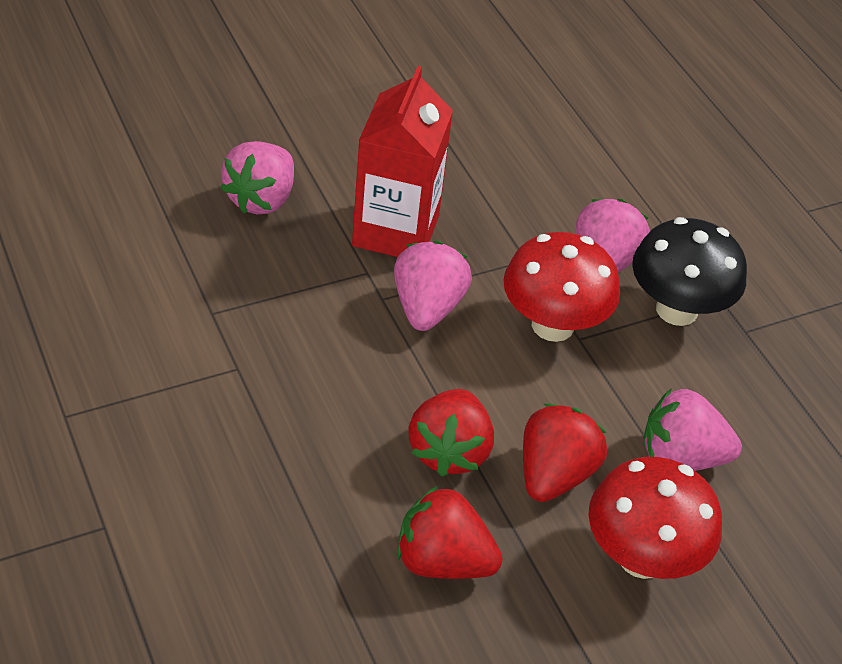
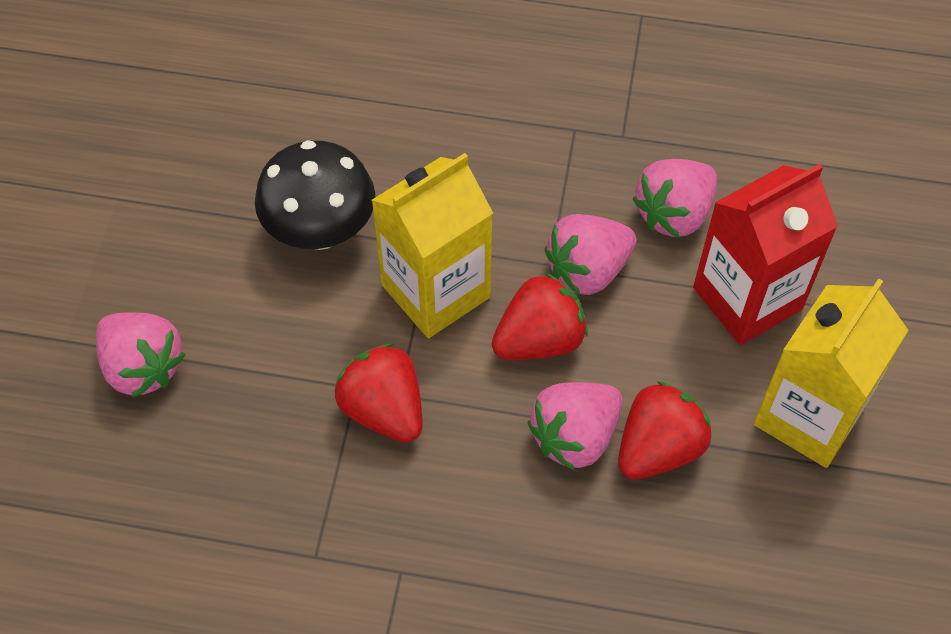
red mushroom: 2 -> 0
yellow carton: 0 -> 2

